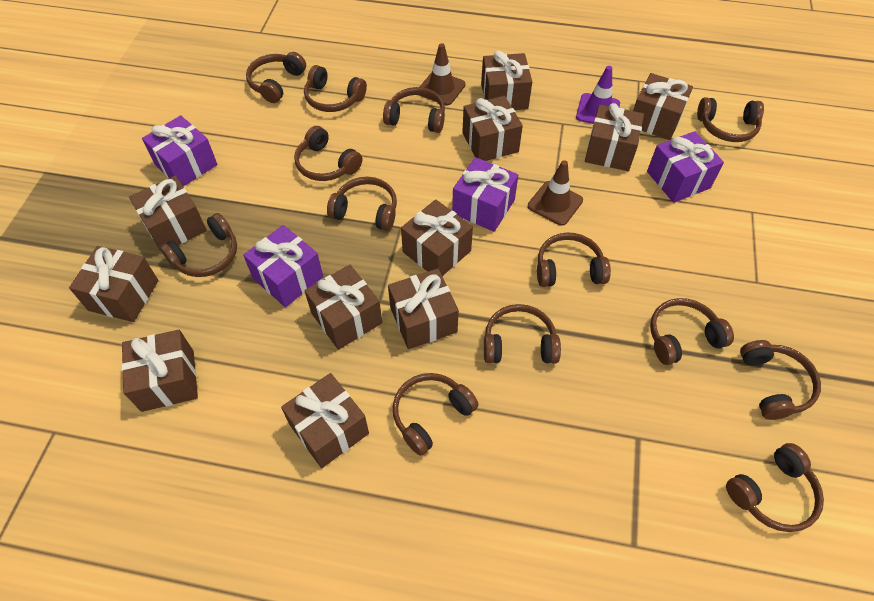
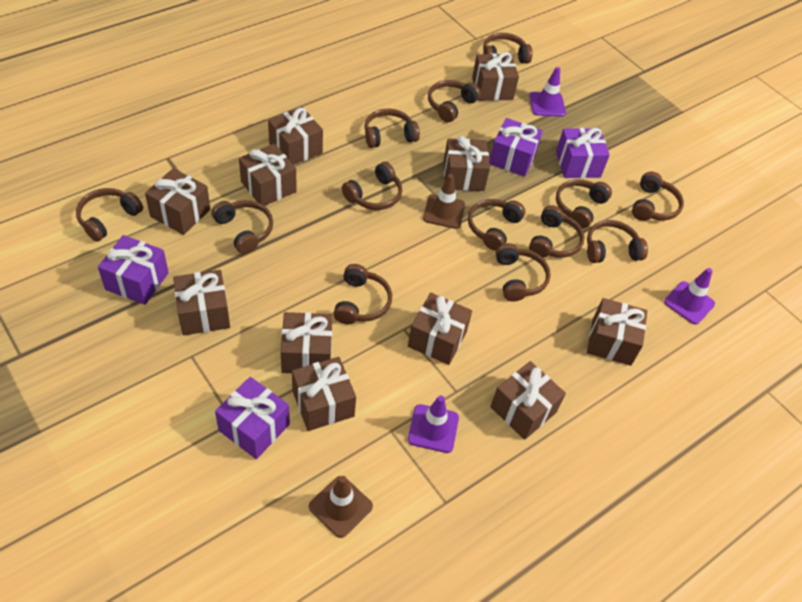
purple traffic cone: 1 -> 3

